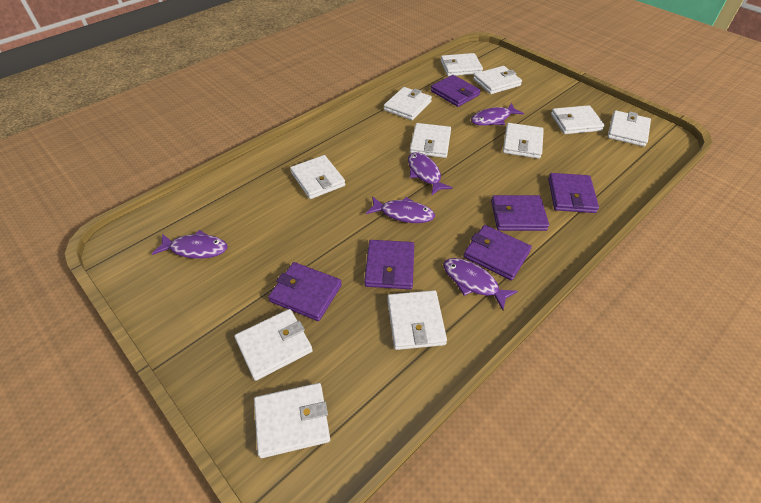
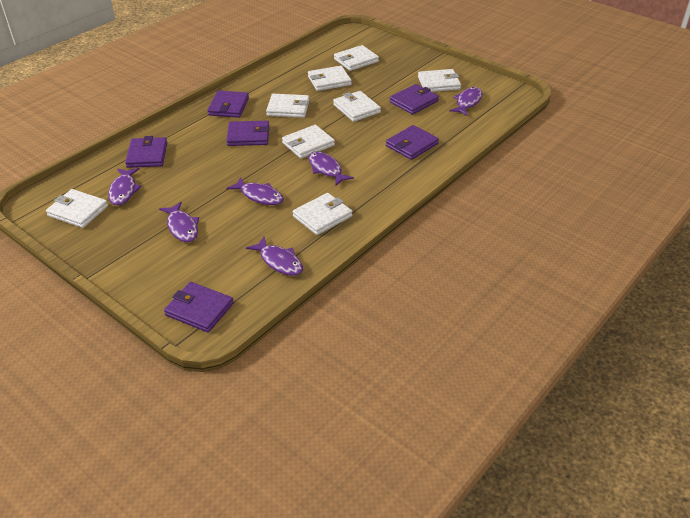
purple fish: 5 -> 6
white wallet: 11 -> 8

